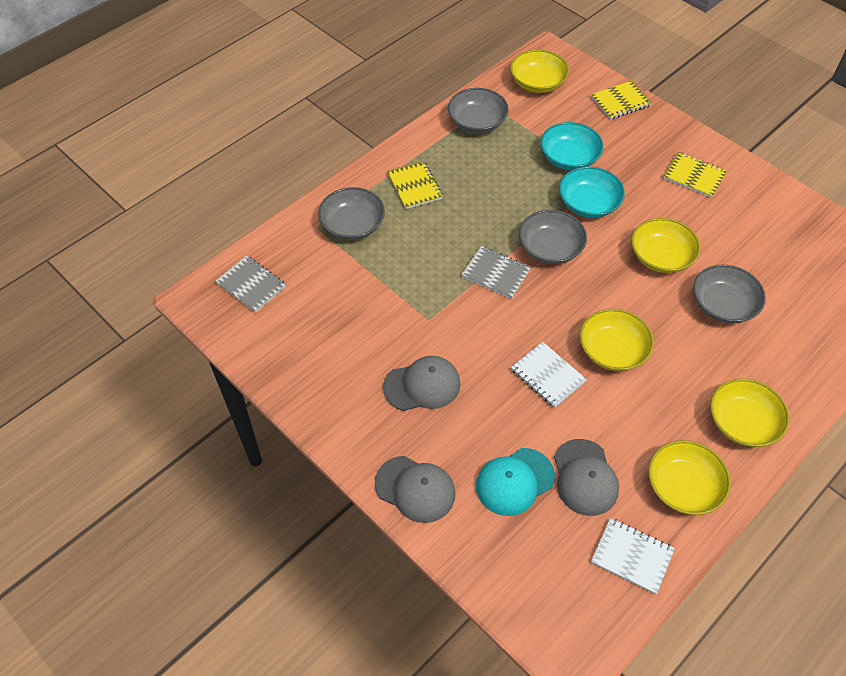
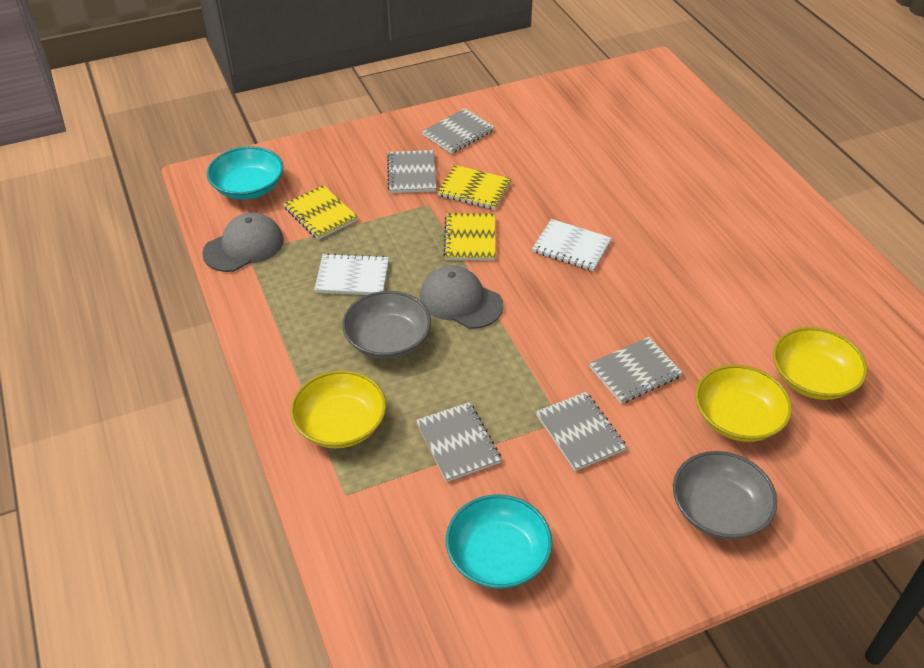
grey bowl: 4 -> 2
grey cap: 3 -> 2
grey notebook: 2 -> 5
turquoise cap: 1 -> 0
yellow bowl: 5 -> 3

